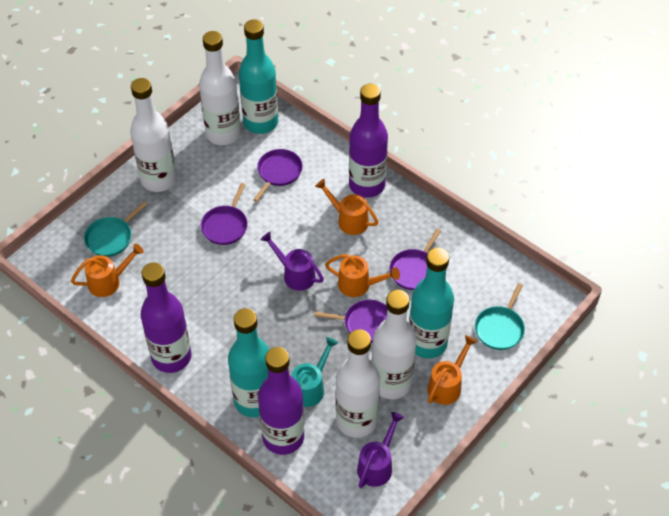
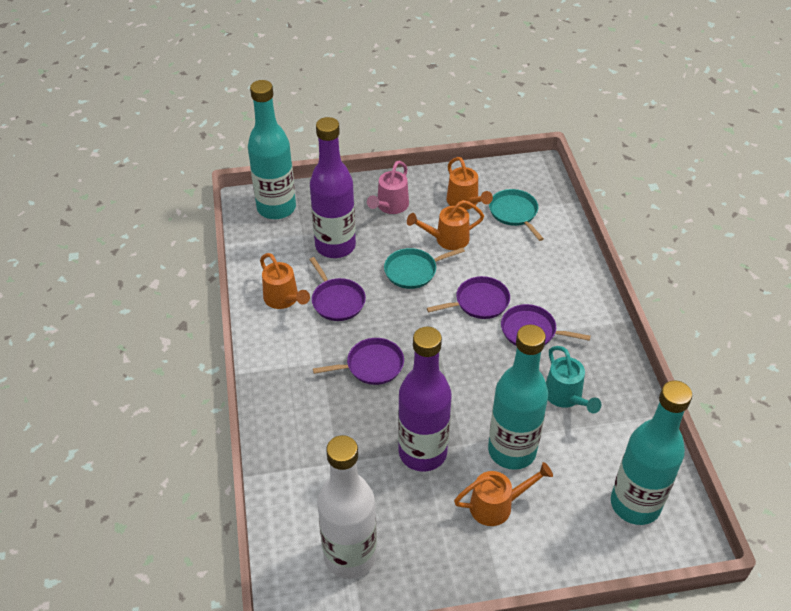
pink watering can: 0 -> 1
purple bottle: 3 -> 2
purple watering can: 2 -> 0
white bottle: 4 -> 1

